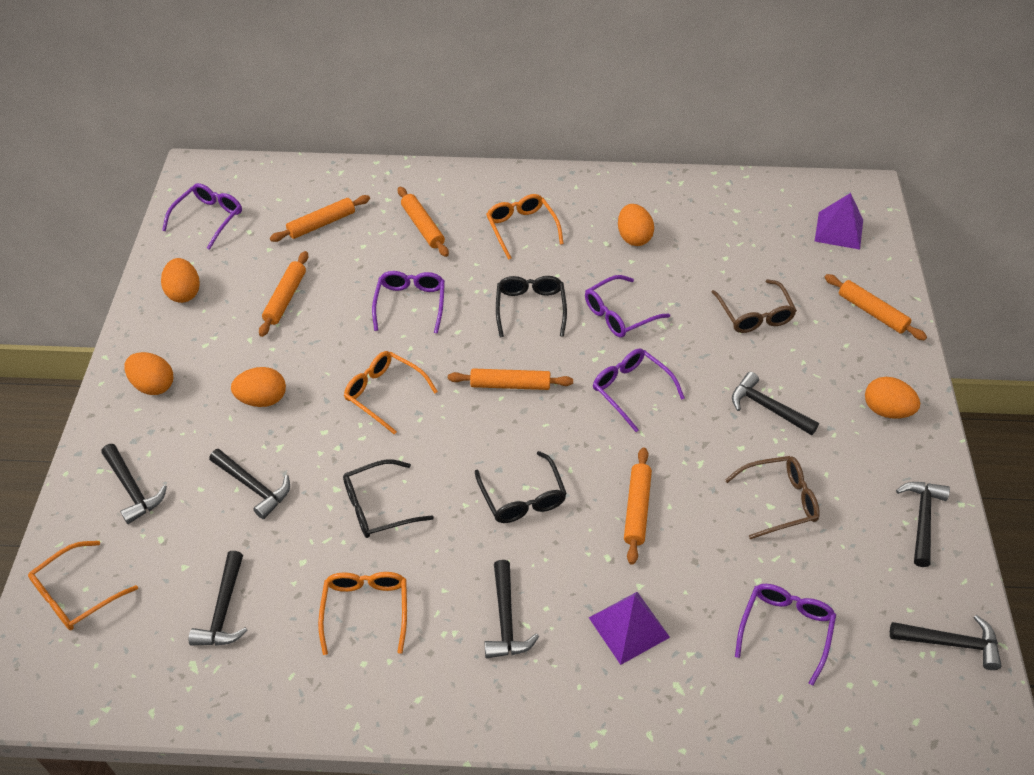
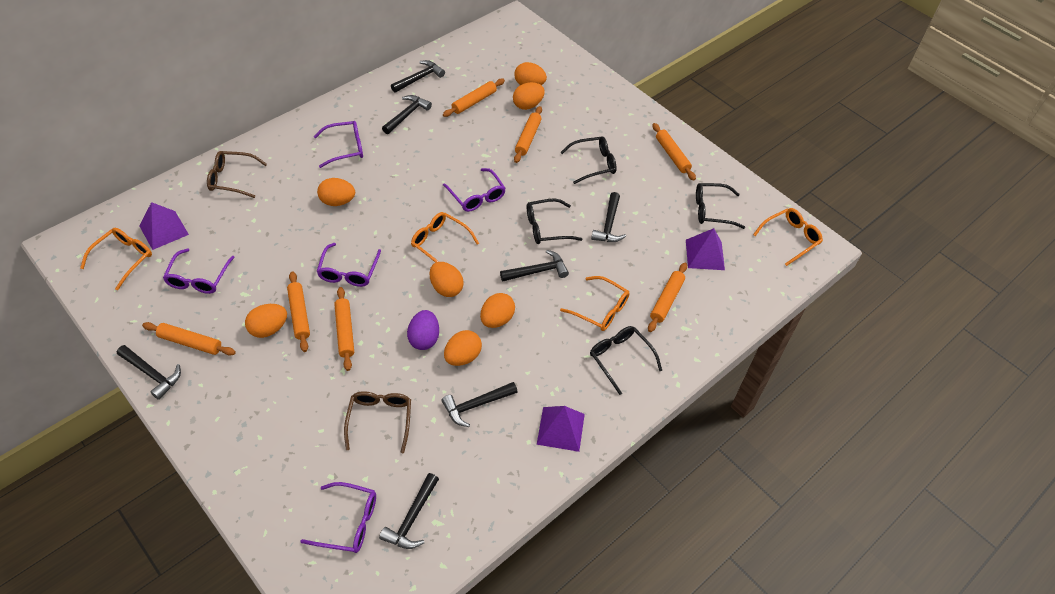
black glasses: 3 -> 4
orange egg: 5 -> 7
orange rolling pin: 6 -> 7
purple egg: 0 -> 1
purple pyramid: 2 -> 3

